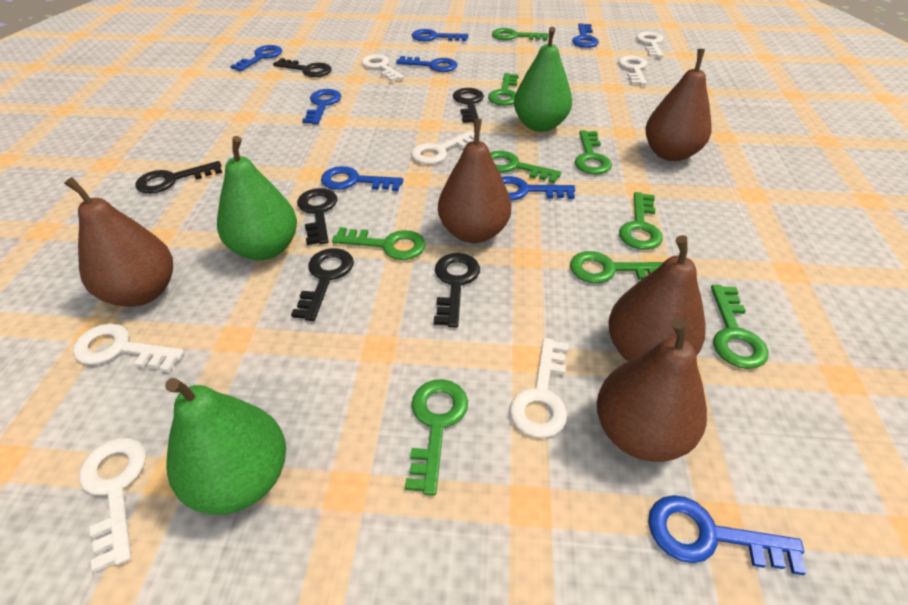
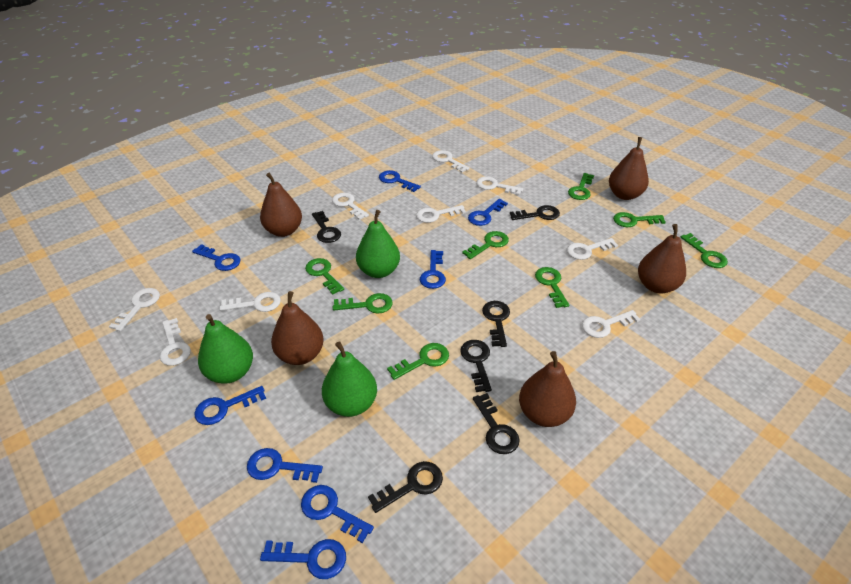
green key: 9 -> 8
white key: 7 -> 9

